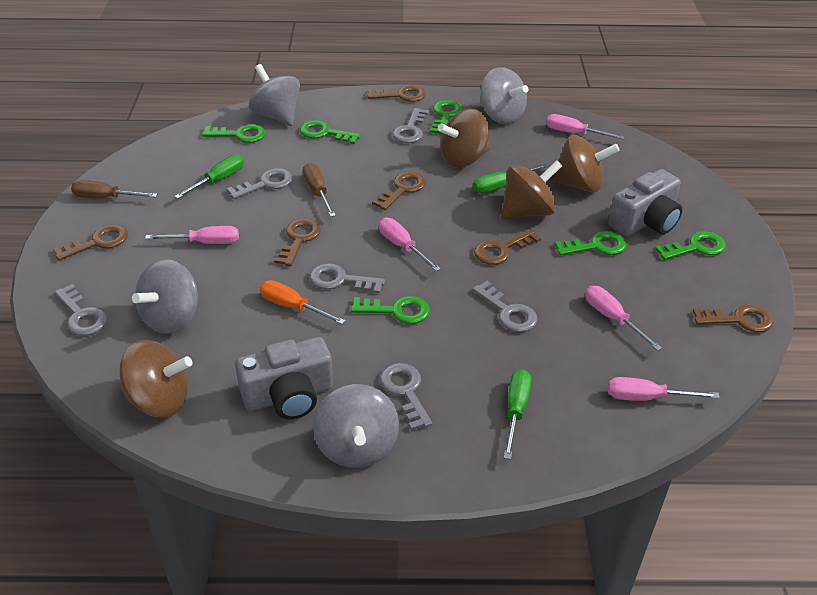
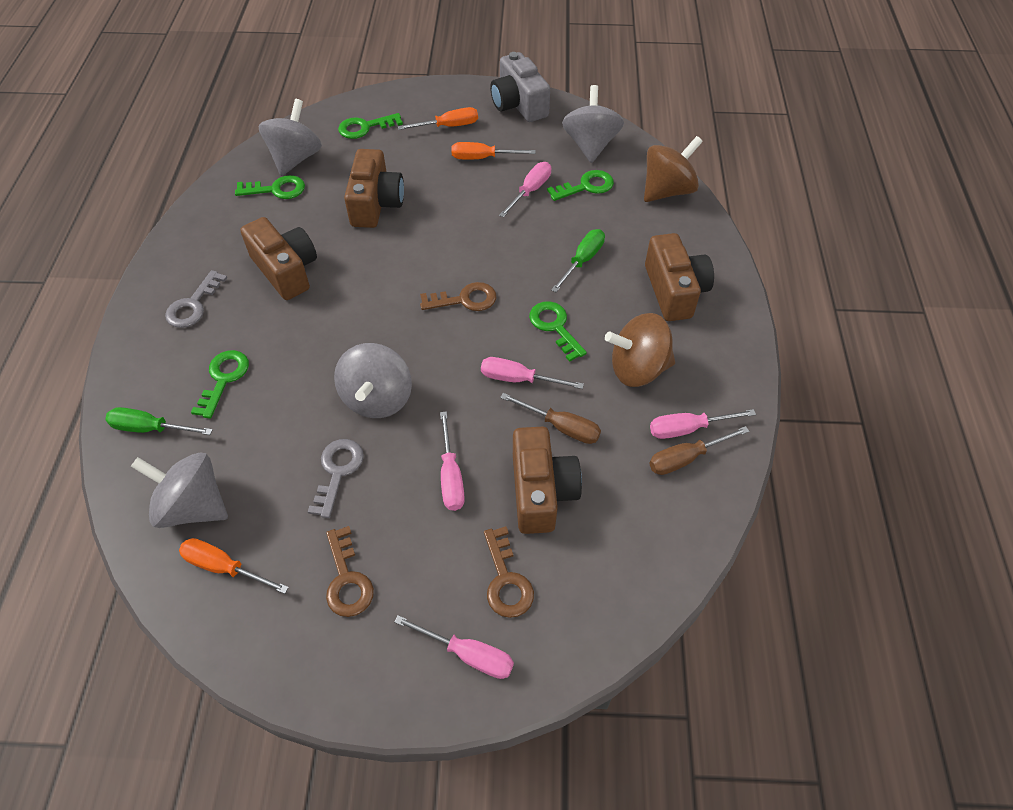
brown camera: 0 -> 4
brown key: 6 -> 3
brown spinning top: 4 -> 2
green key: 6 -> 5
green screwdriver: 3 -> 2
grey camera: 2 -> 1
grey key: 6 -> 2
orange screwdriver: 1 -> 3

